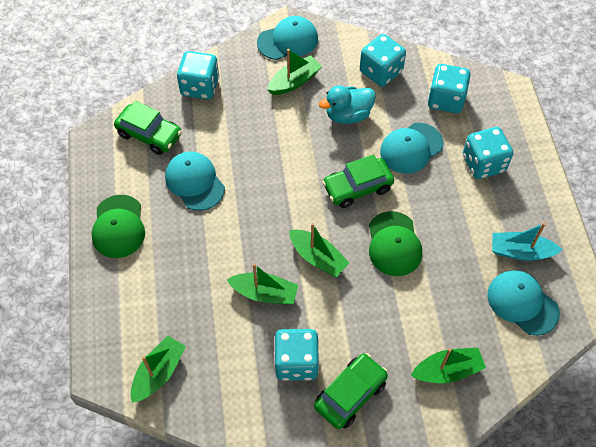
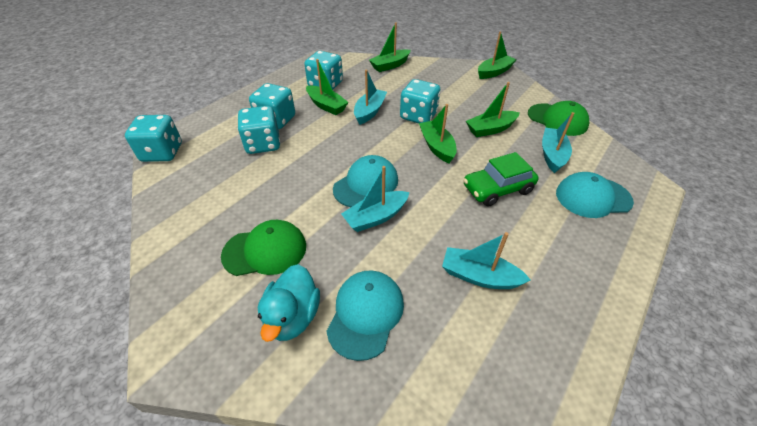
green car: 3 -> 1
turquoise boat: 1 -> 4
turquoise cap: 4 -> 3

